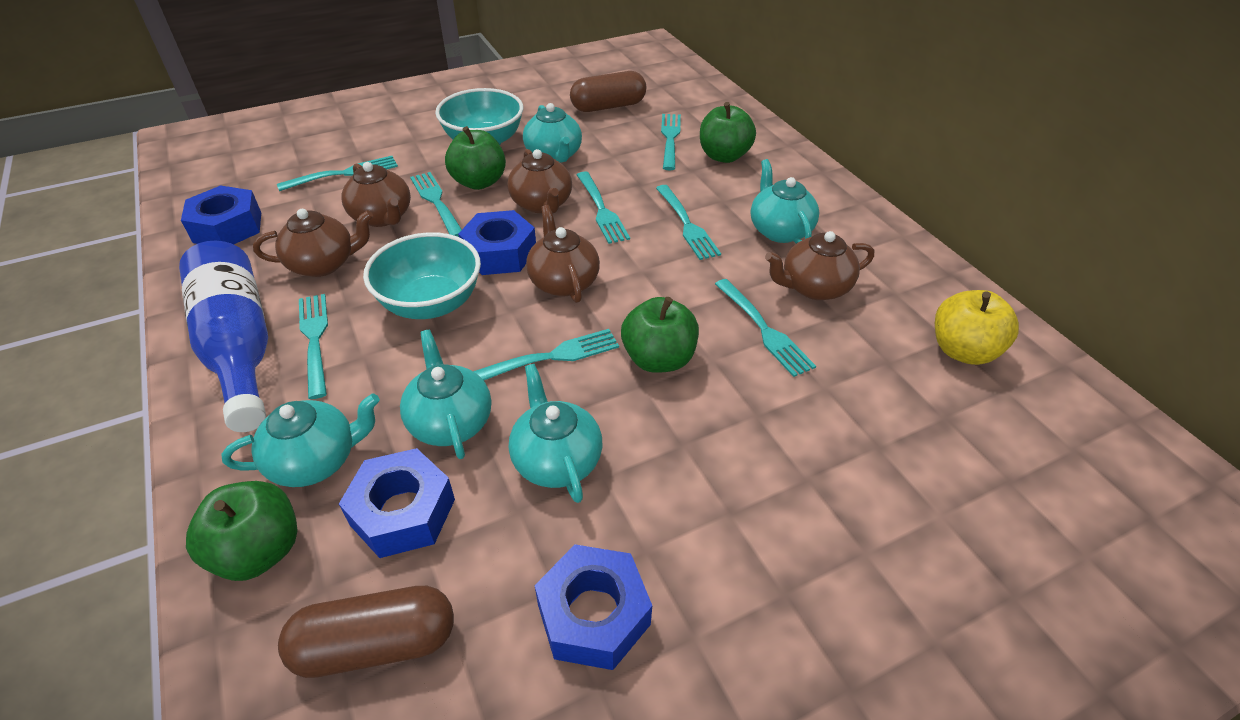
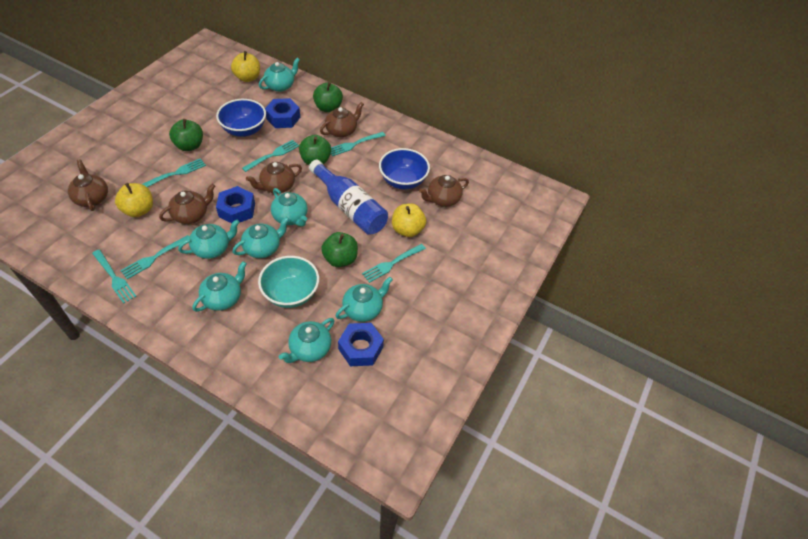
blue bowl: 0 -> 2
blue nut: 4 -> 3
brown capsule: 2 -> 0
turquoise bowl: 2 -> 1
turquoise fork: 8 -> 6
turquoise teapot: 5 -> 7
yellow apple: 1 -> 3

